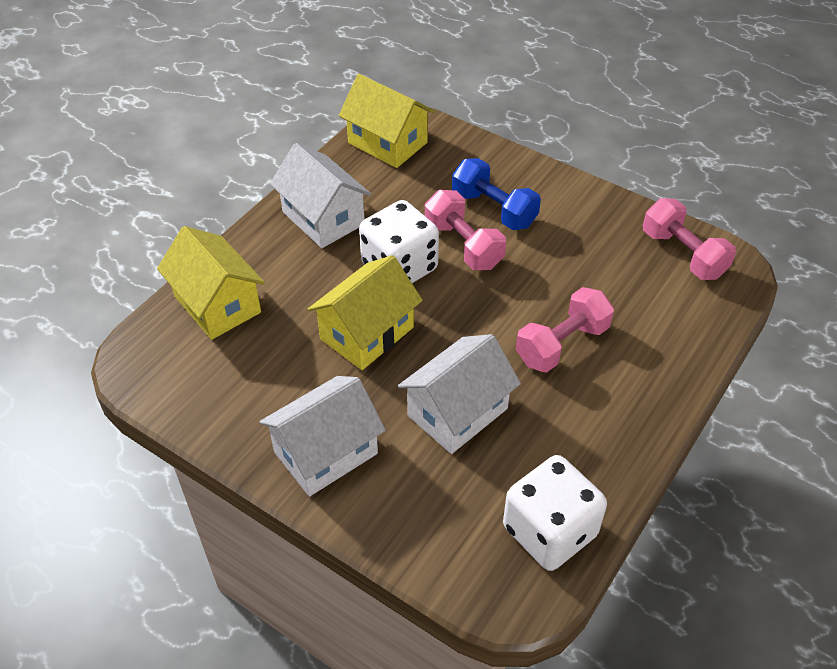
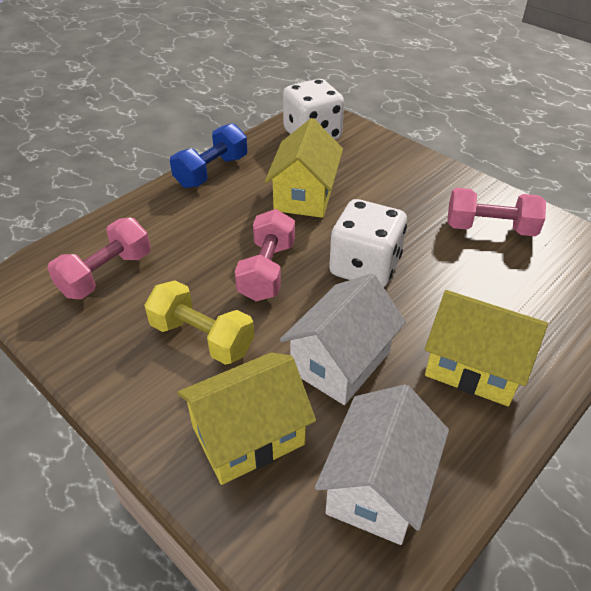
white house: 3 -> 2
yellow dumbbell: 0 -> 1

